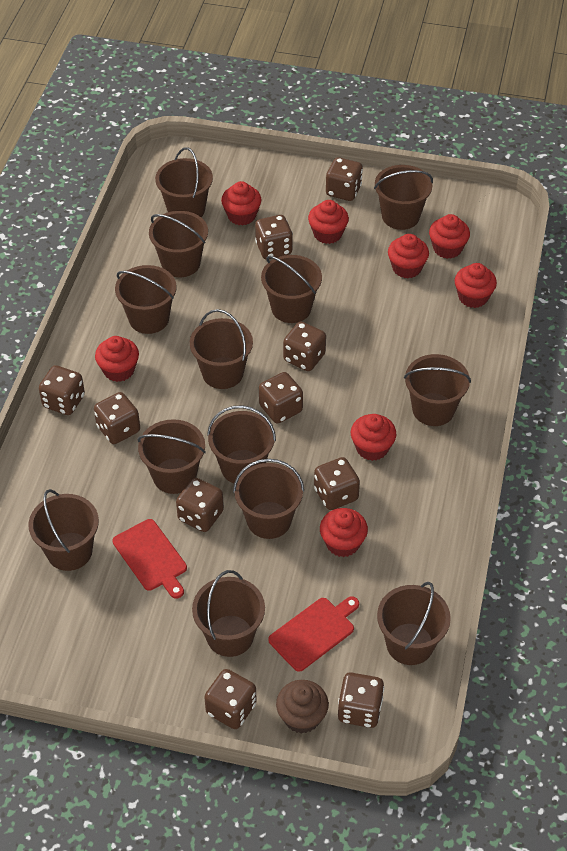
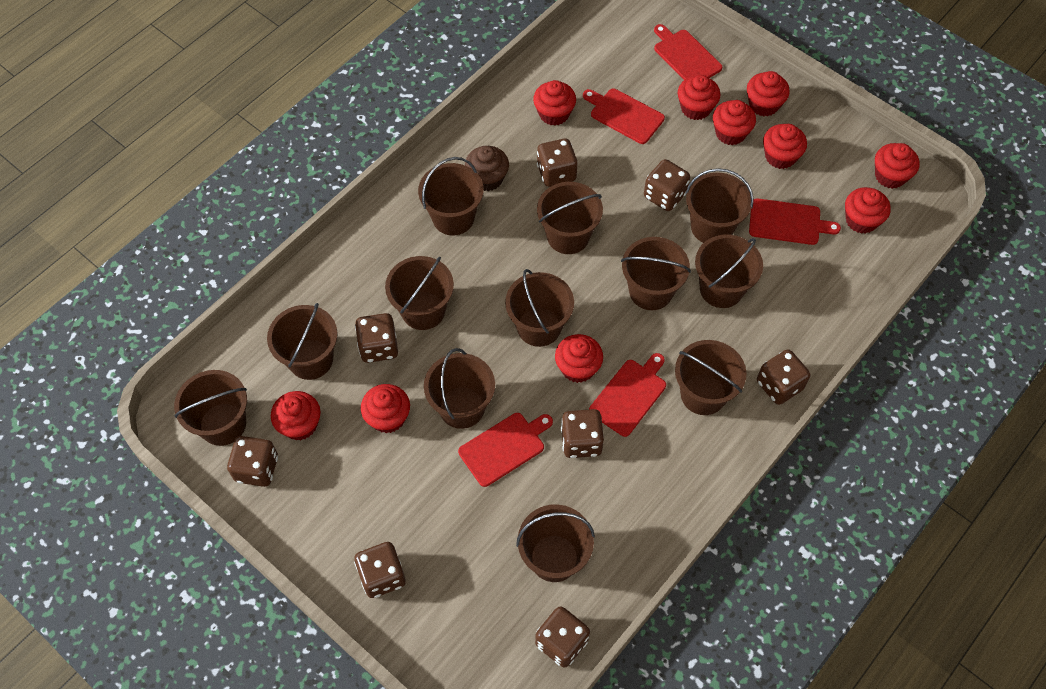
brown bucket: 13 -> 12
brown dice: 10 -> 8
red cupcake: 8 -> 10
red cutting board: 2 -> 5

